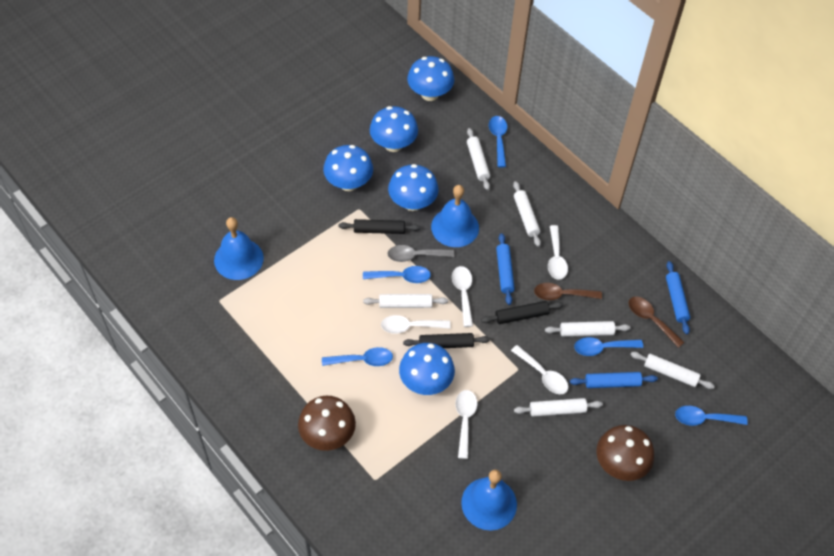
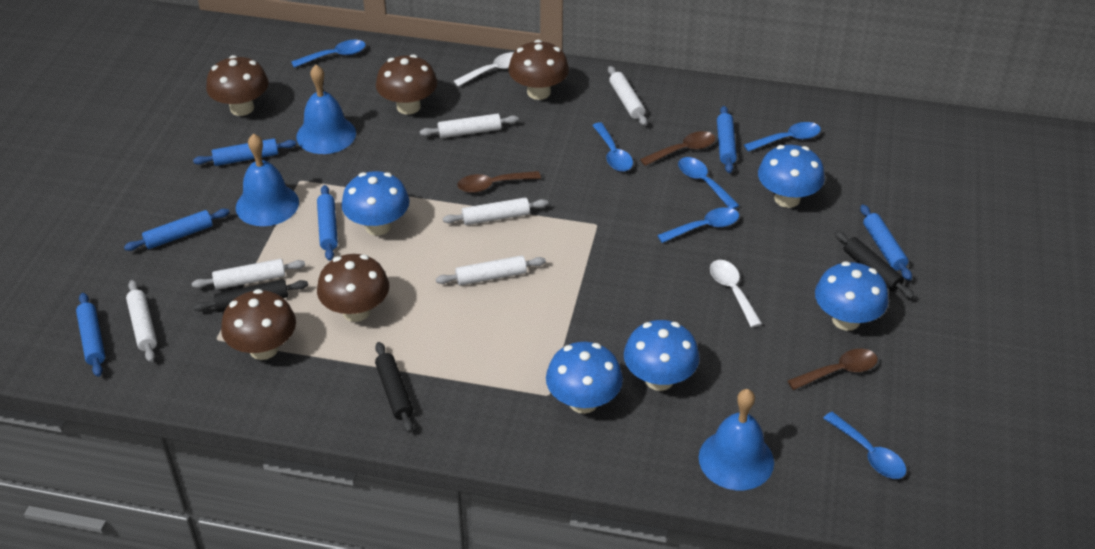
blue rolling pin: 3 -> 6
blue spoon: 5 -> 6
brown mushroom: 2 -> 5
brown spoon: 2 -> 3
grey spoon: 1 -> 0
white spoon: 5 -> 2

